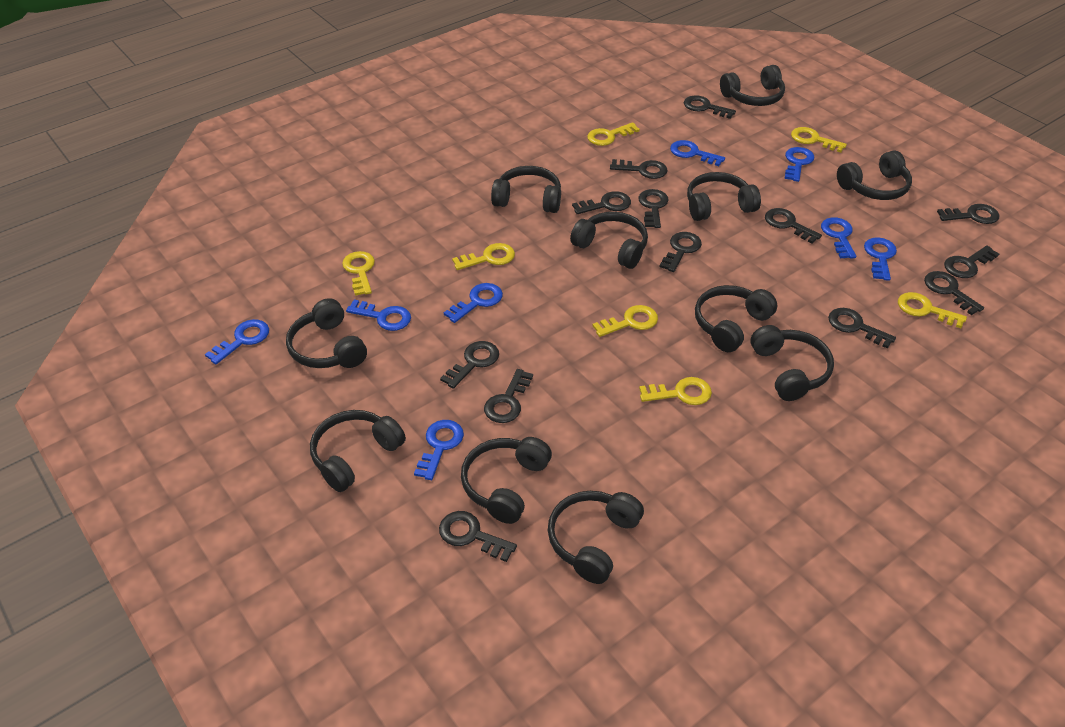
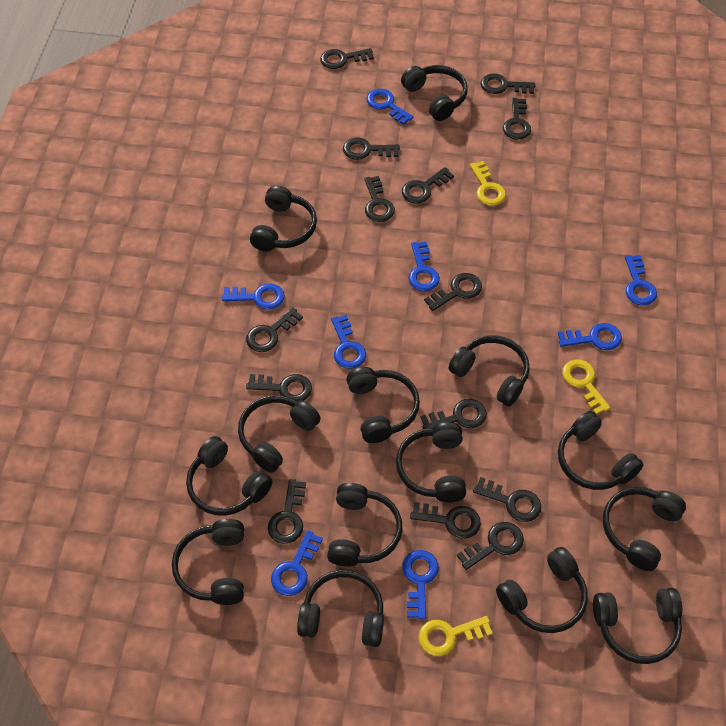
black headphones: 11 -> 14
black key: 13 -> 14
yellow key: 7 -> 3

